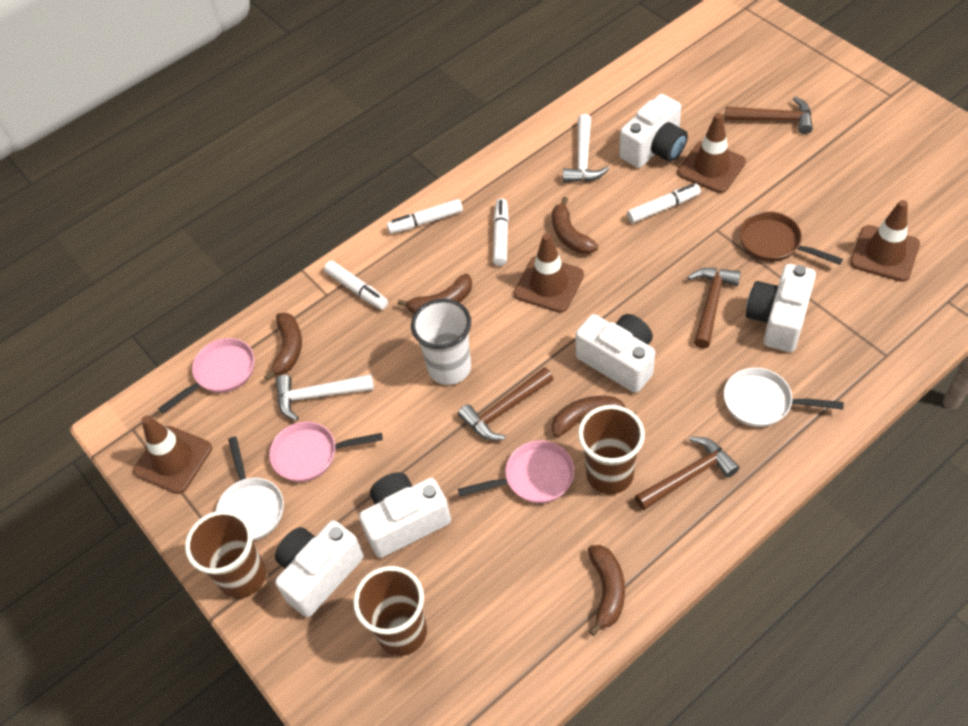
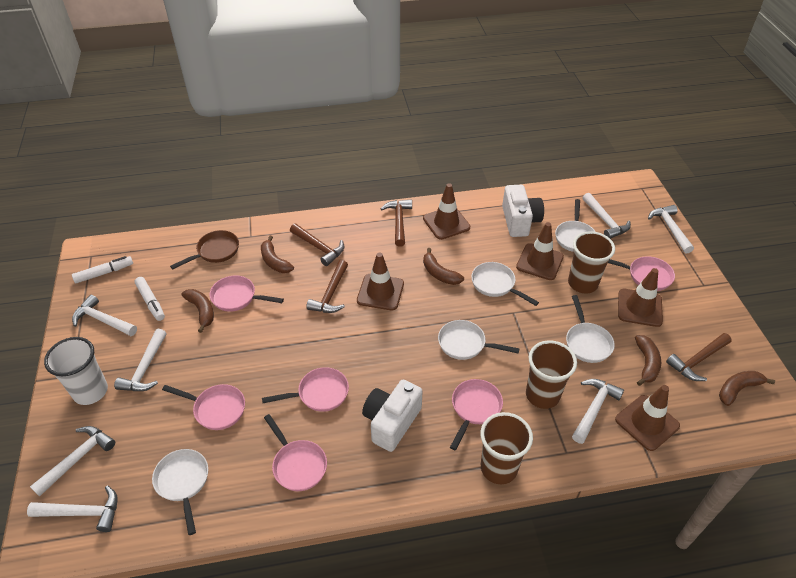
brown traffic cone: 4 -> 5
pink pan: 3 -> 6
white camera: 5 -> 2
white hammer: 2 -> 7
white marker: 4 -> 2
white pan: 2 -> 5

